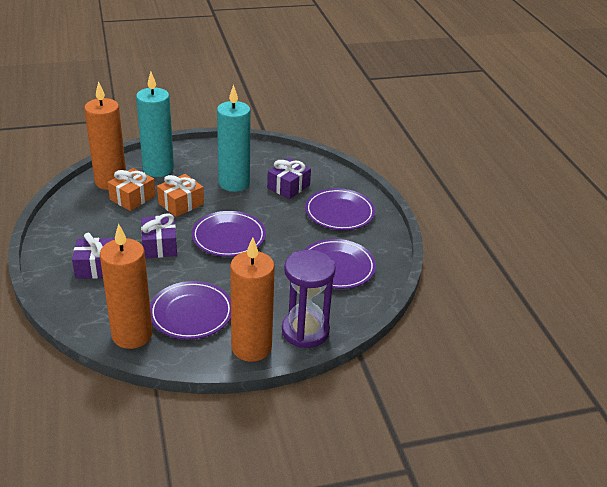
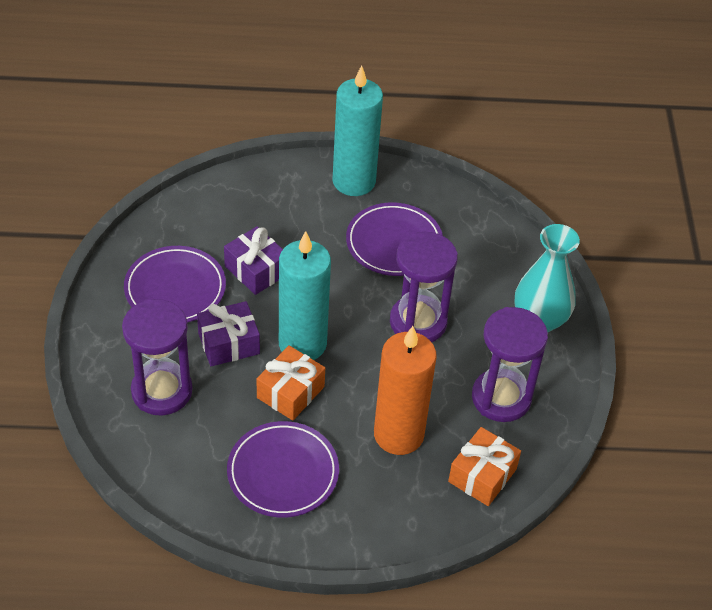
orange candle: 3 -> 1
purple gift: 3 -> 2
purple hourglass: 1 -> 3
purple plate: 4 -> 3
turquoise vase: 0 -> 1

